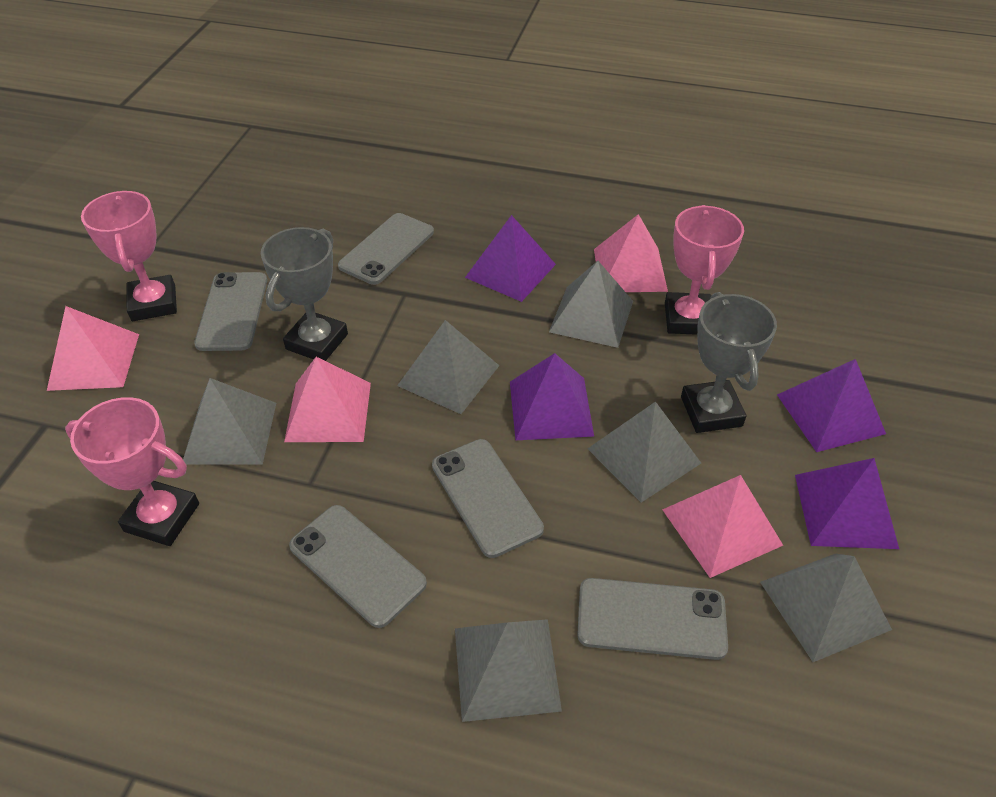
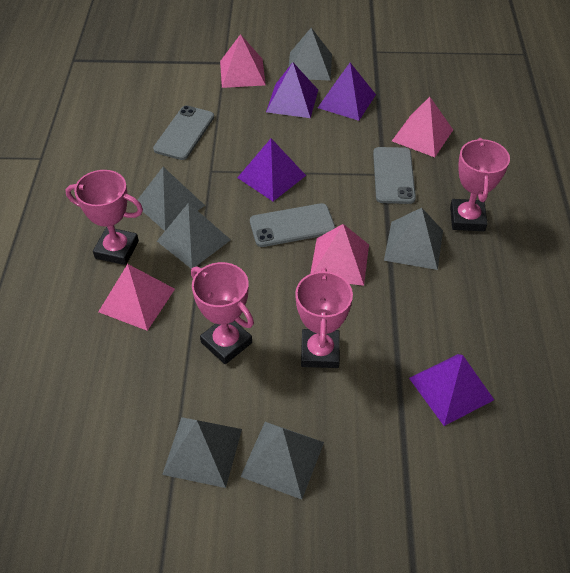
grey phone: 5 -> 3
grey trophy: 2 -> 0
pink trophy: 3 -> 4

